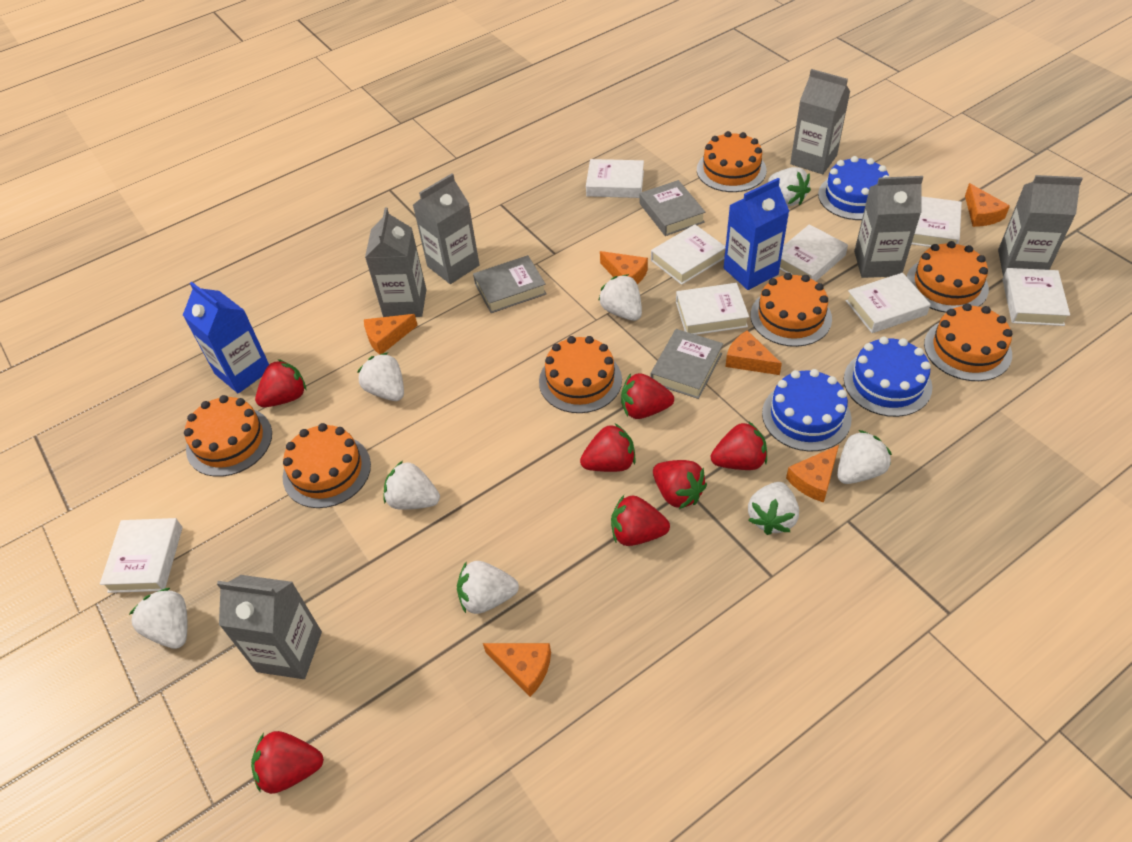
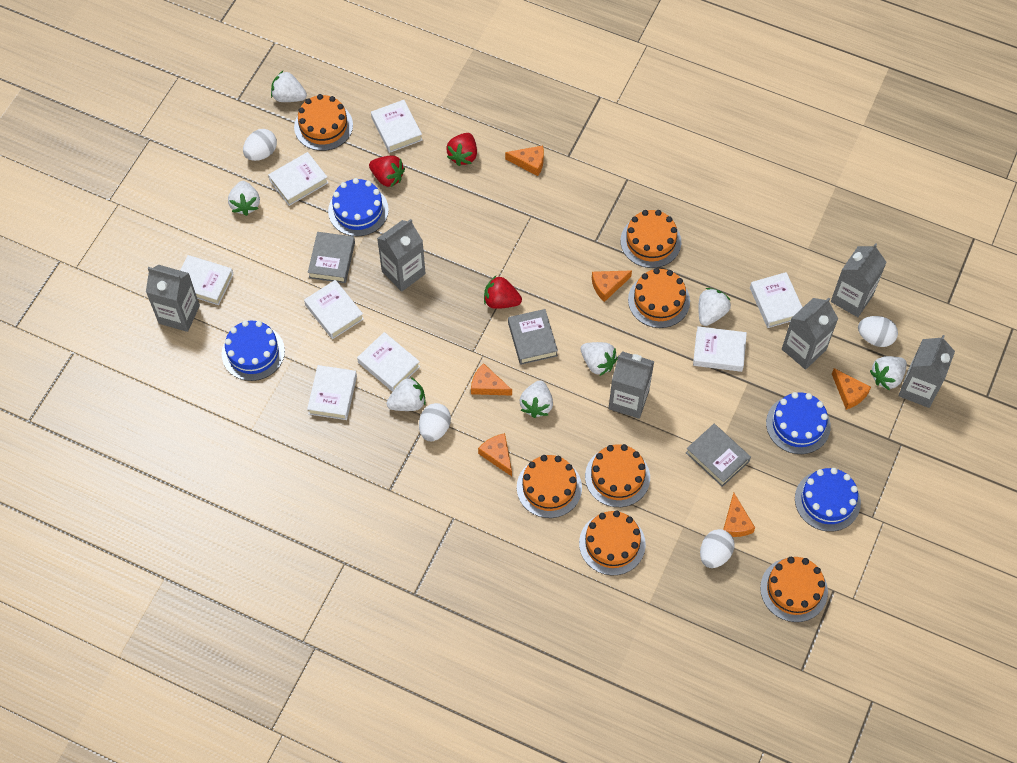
blue cake: 3 -> 4
blue carton: 2 -> 0
red strawberry: 7 -> 3
white egg: 0 -> 4
white strawberry: 8 -> 7

